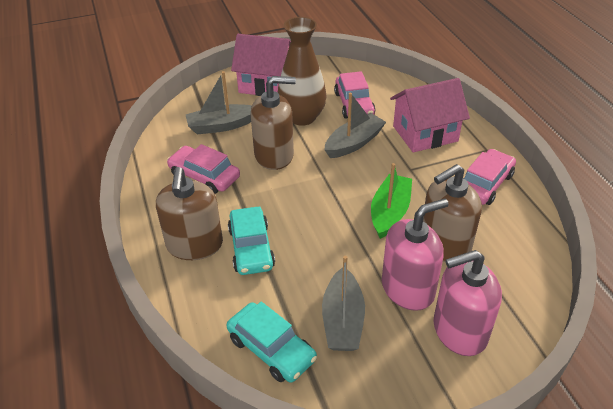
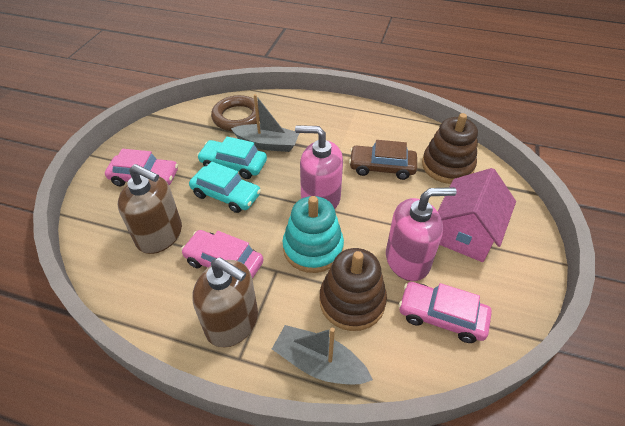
brown car: 0 -> 1
brown ring: 0 -> 1
brown soap dispenser: 3 -> 2
brown stacking toy: 0 -> 2
brown vase: 1 -> 0
green boat: 1 -> 0
grey boat: 3 -> 2
pink house: 2 -> 1
turquoise stacking toy: 0 -> 1

